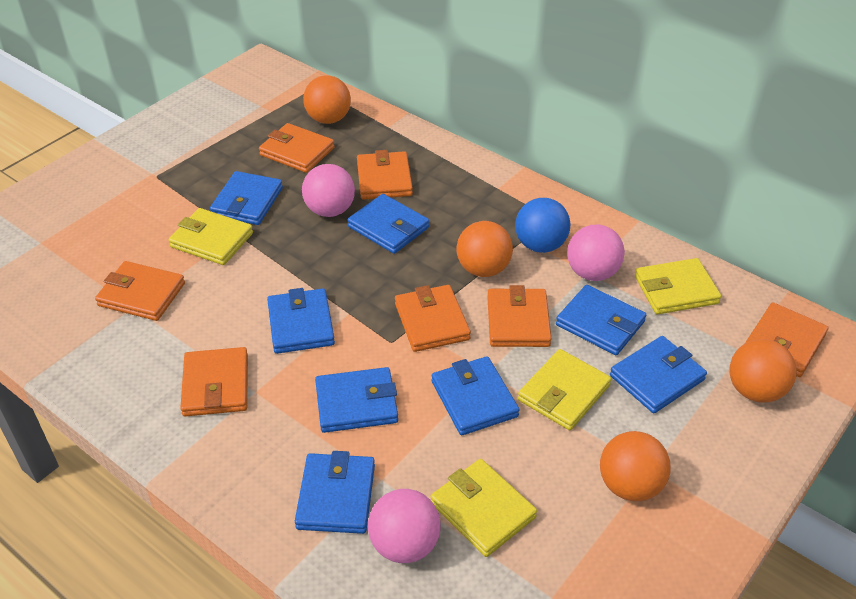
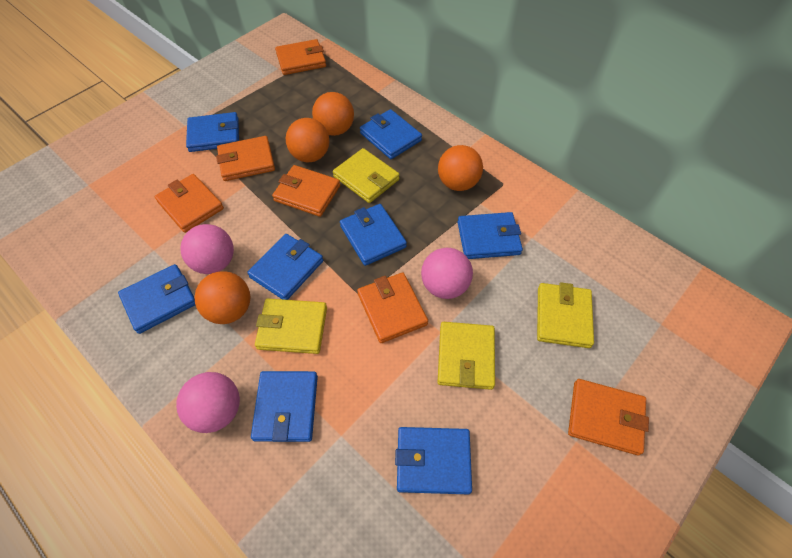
blue ball: 1 -> 0
orange wallet: 7 -> 6

